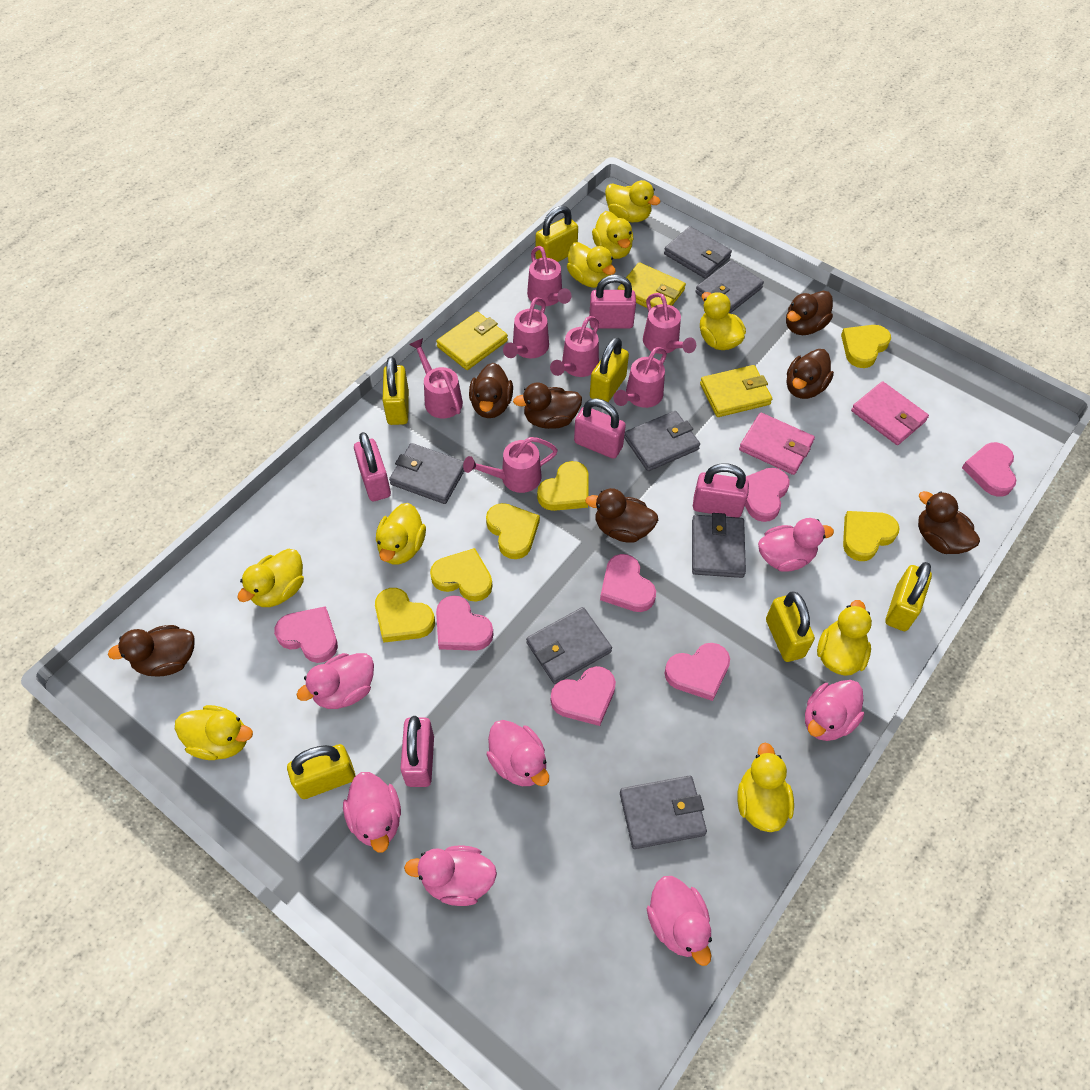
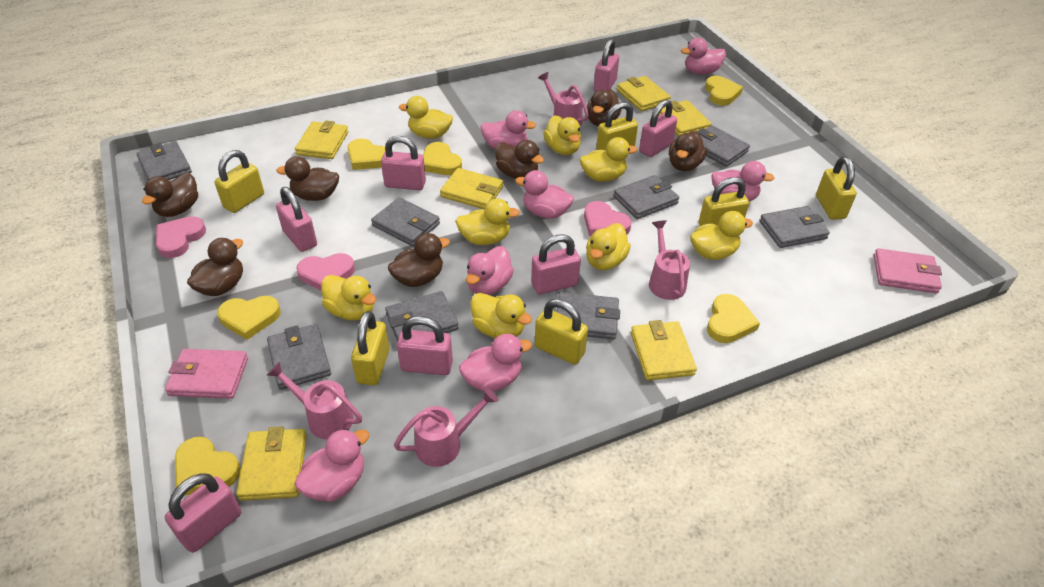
grey wallet: 7 -> 8
pink heart: 7 -> 3
pink padlock: 5 -> 7
pink watering can: 7 -> 4
yellow duck: 9 -> 8
yellow wallet: 3 -> 6

